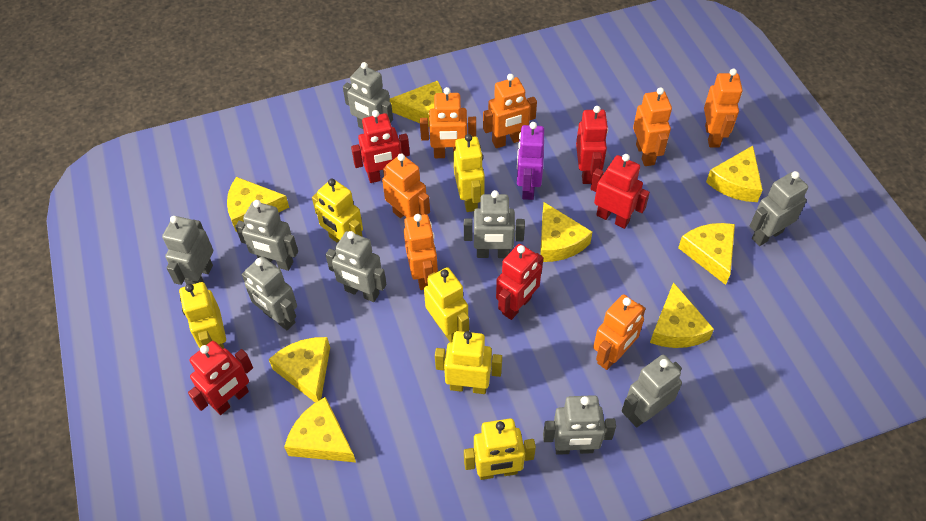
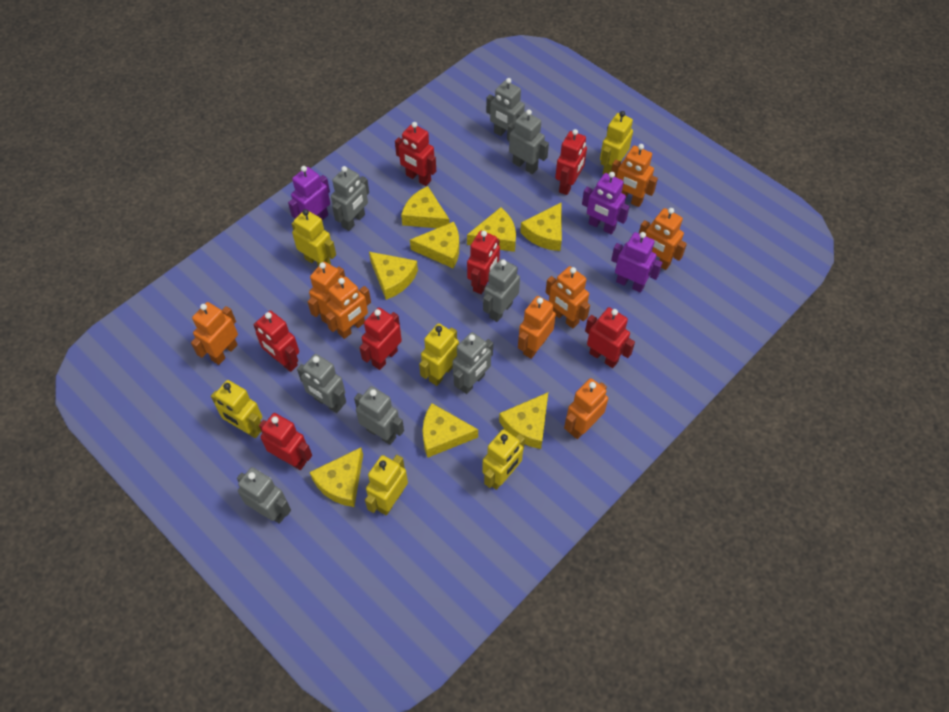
grey robot: 9 -> 8
orange robot: 7 -> 8
purple robot: 1 -> 3
red robot: 5 -> 7

